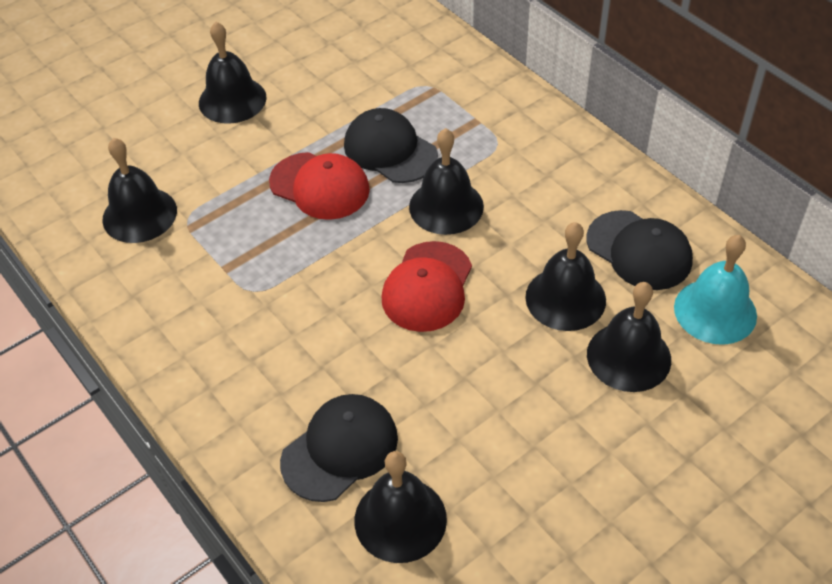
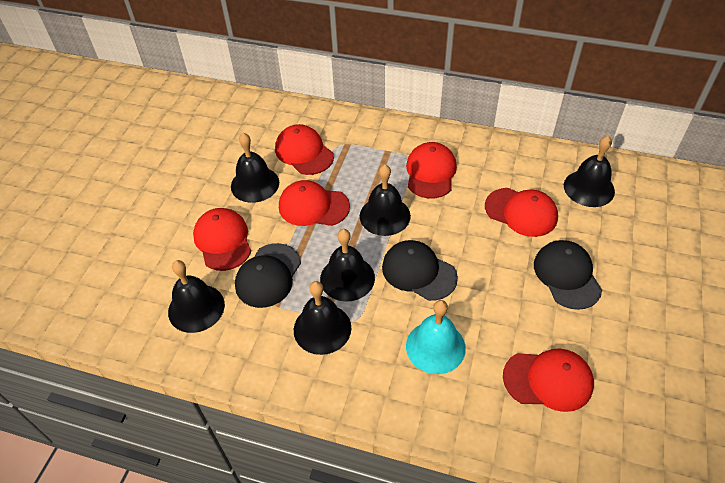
red cap: 2 -> 6

